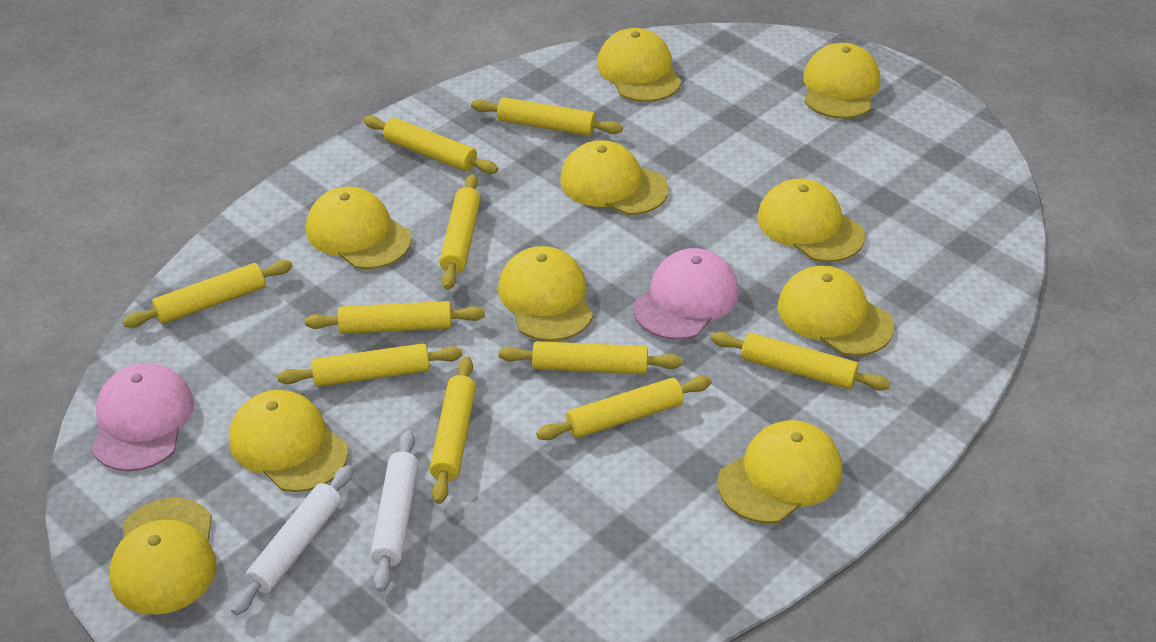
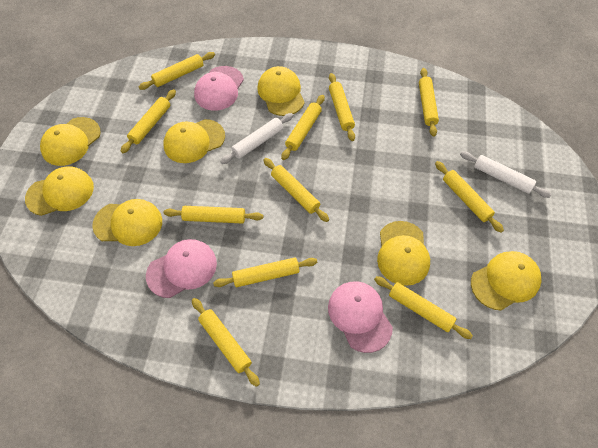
pink cap: 2 -> 3
yellow cap: 10 -> 7
yellow rolling pin: 10 -> 11

